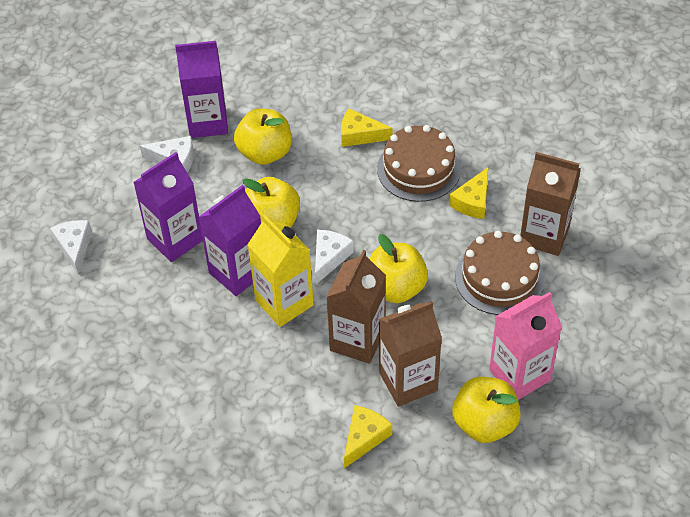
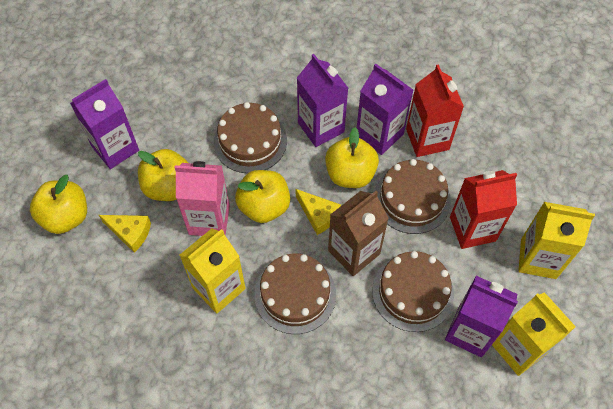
brown cake: 2 -> 4
brown carton: 3 -> 1
purple carton: 3 -> 4
red carton: 0 -> 2
white cheese: 3 -> 0
yellow carton: 1 -> 3
yellow cheese: 3 -> 2

